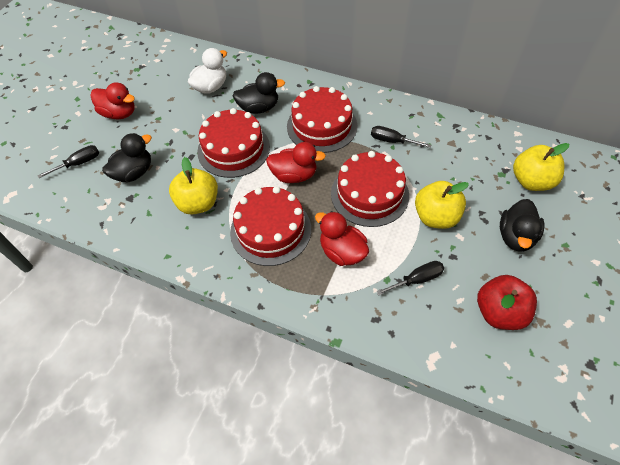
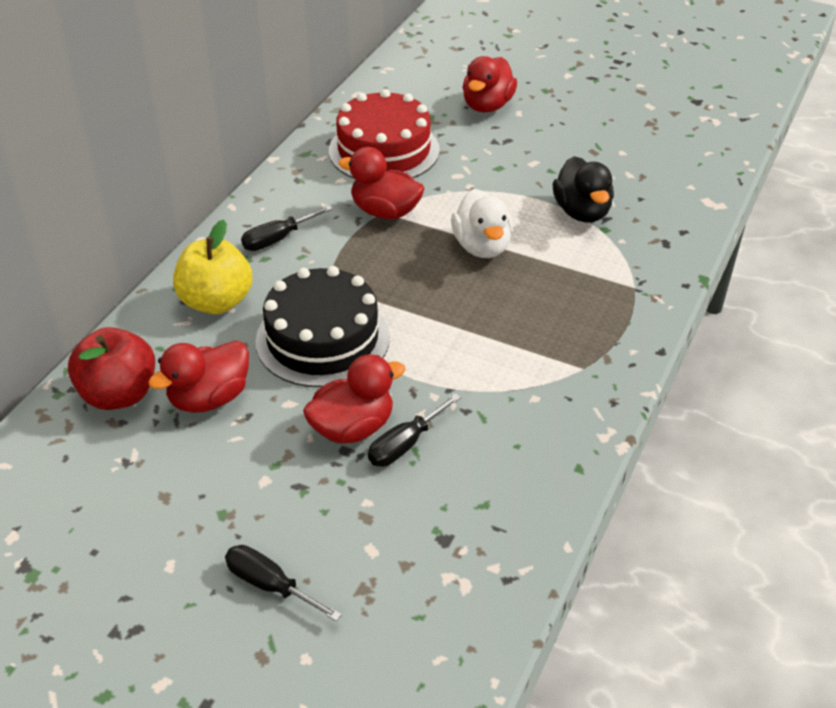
black cake: 0 -> 1
black duck: 3 -> 1
red cake: 4 -> 1
red duck: 3 -> 4
yellow apple: 3 -> 1

